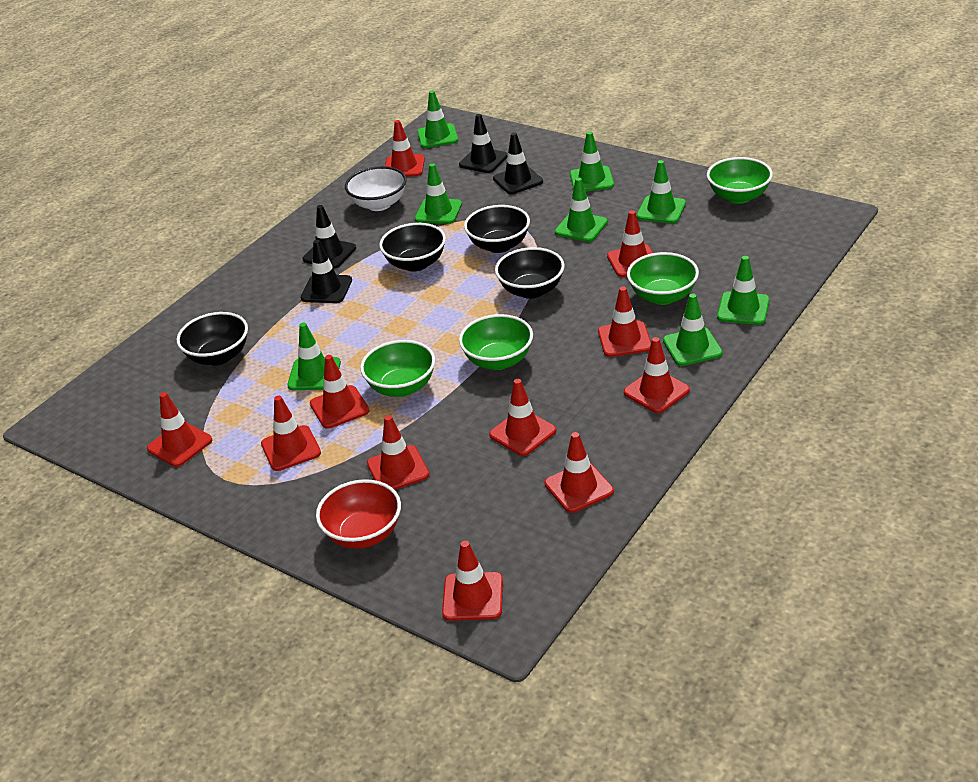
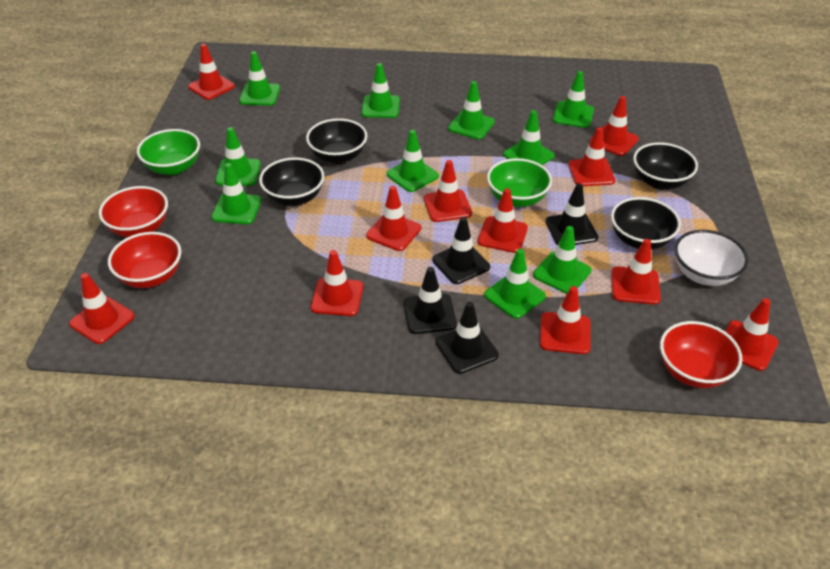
green bowl: 4 -> 2
green traffic cone: 8 -> 10
red bowl: 1 -> 3

